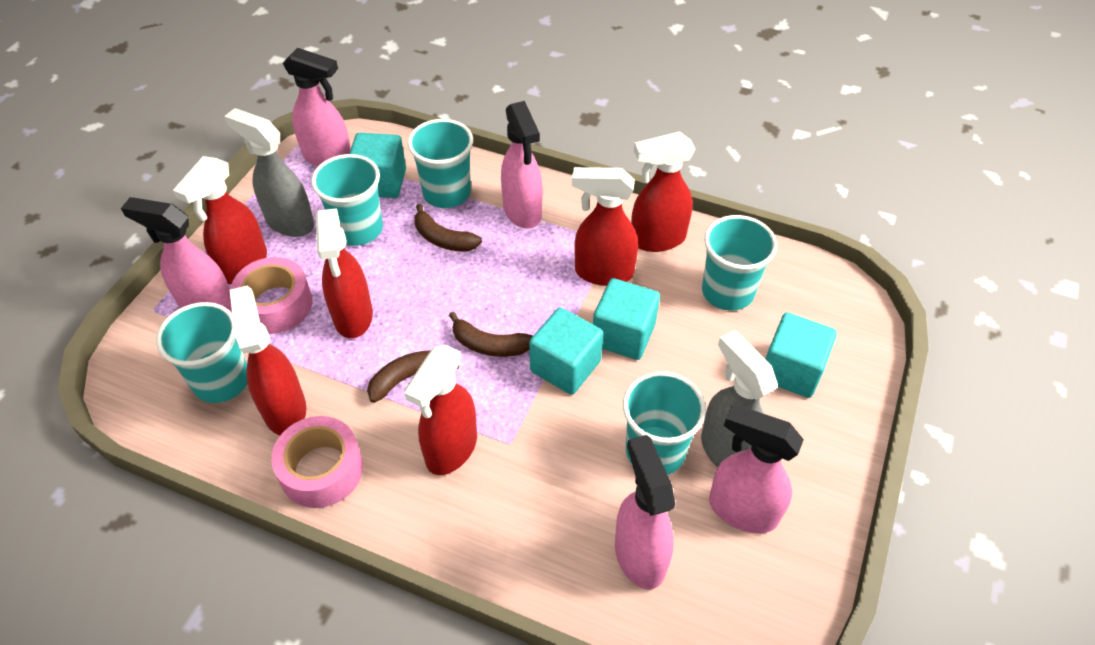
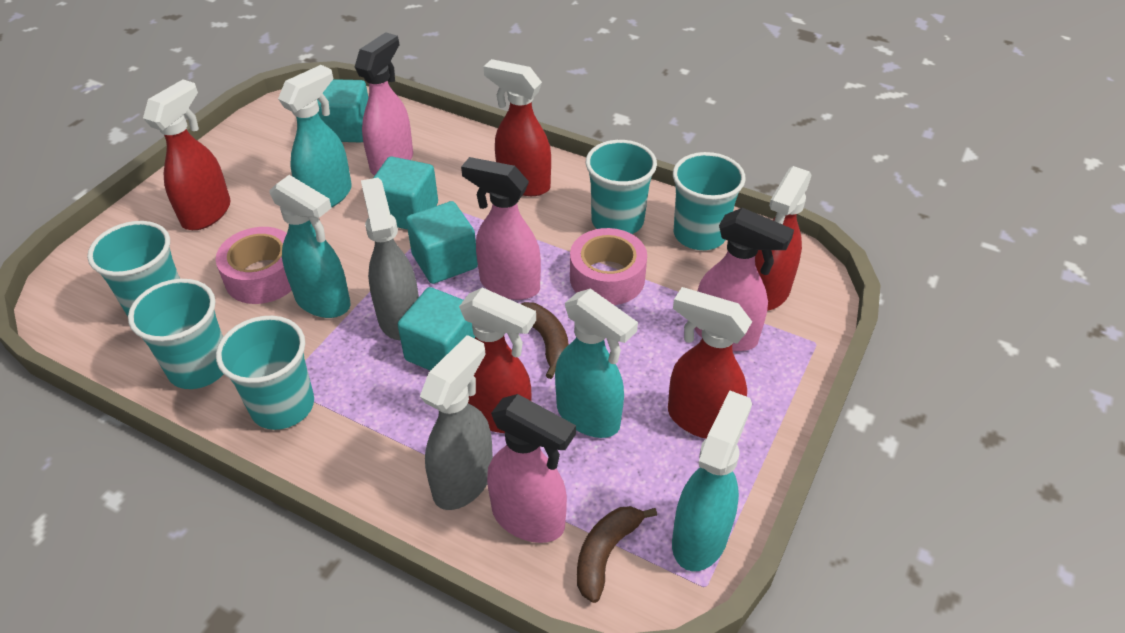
brown banana: 3 -> 2
pink spray bottle: 5 -> 4
red spray bottle: 6 -> 5
turquoise spray bottle: 0 -> 4

